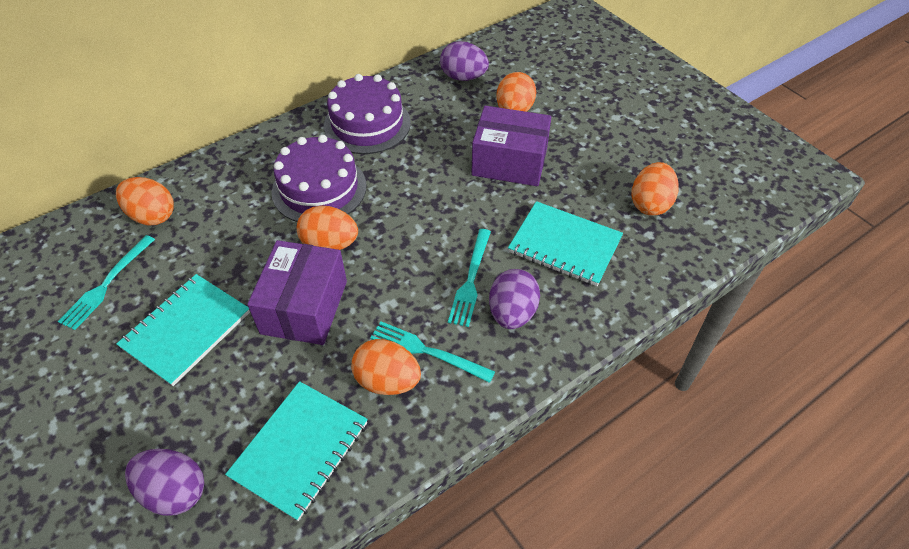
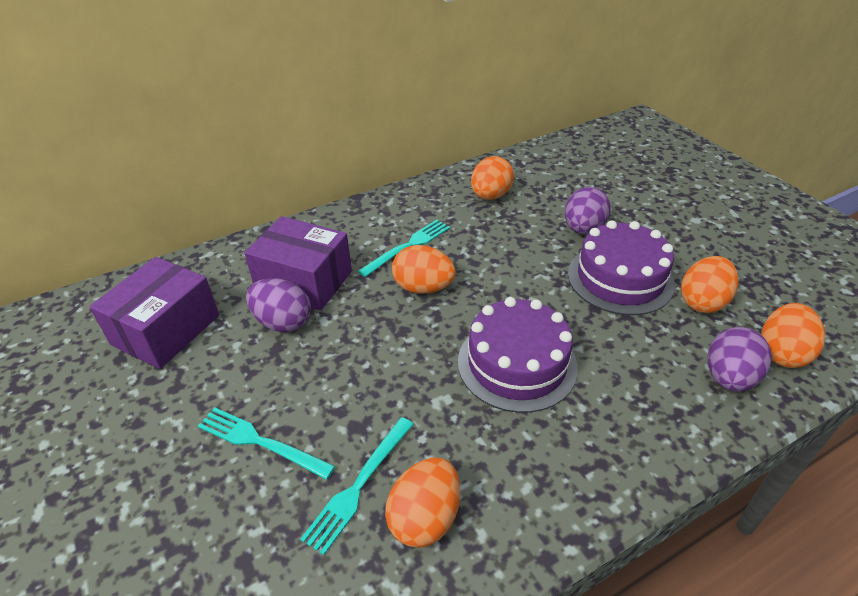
turquoise notebook: 3 -> 0

